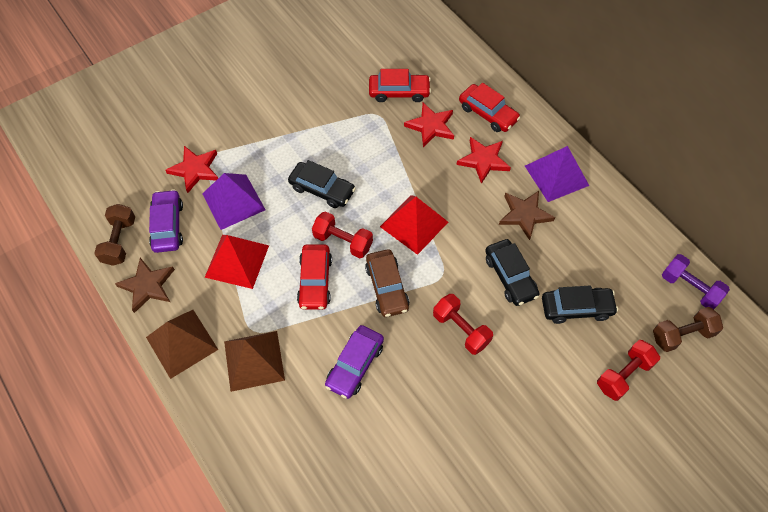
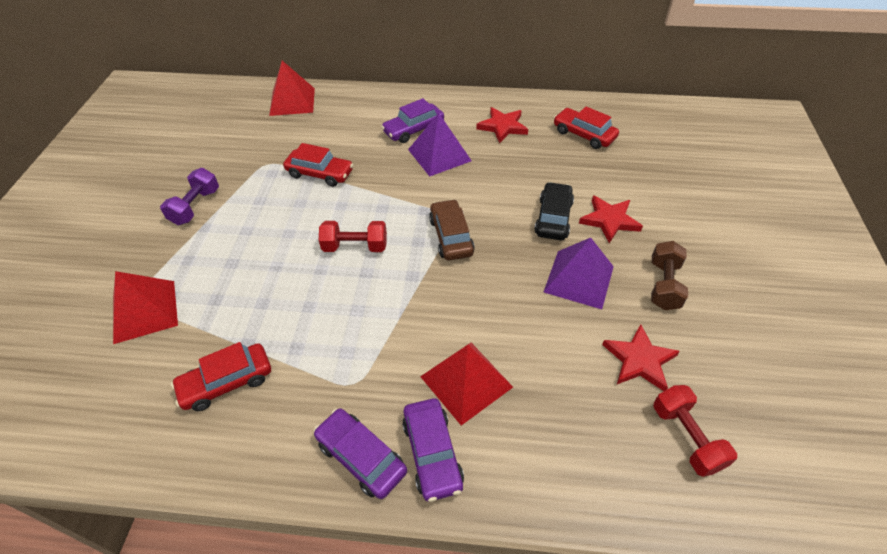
black car: 3 -> 1
brown dumbbell: 2 -> 1
brown pyramid: 2 -> 0
brown star: 2 -> 0
purple car: 2 -> 3
red dumbbell: 3 -> 2
red pyramid: 2 -> 3

